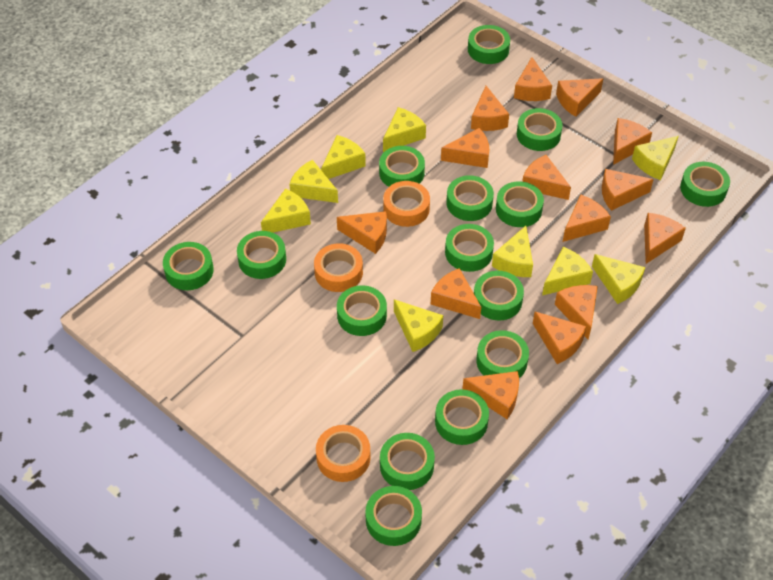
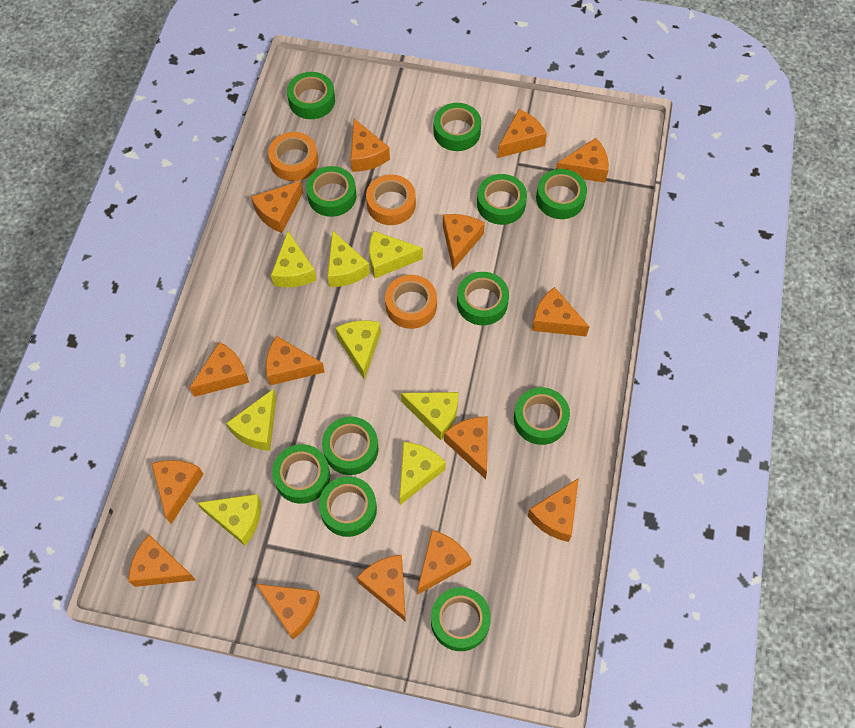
green tape: 15 -> 11
orange cheese: 14 -> 15
yellow cheese: 9 -> 8

